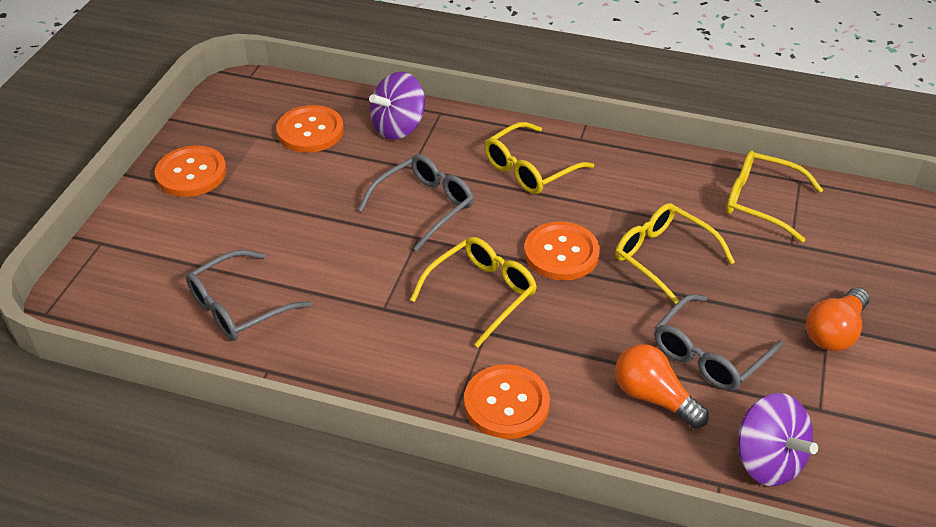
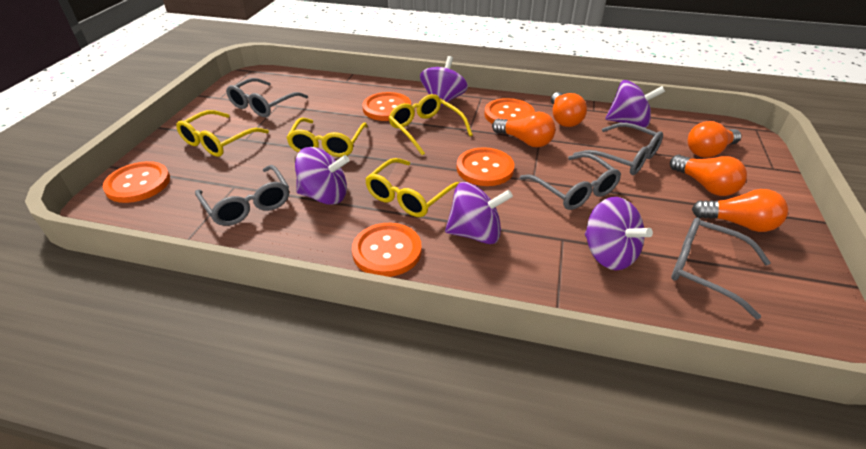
grey glasses: 3 -> 5
orange button: 4 -> 5
orange light bulb: 2 -> 5
purple spinning top: 2 -> 5

